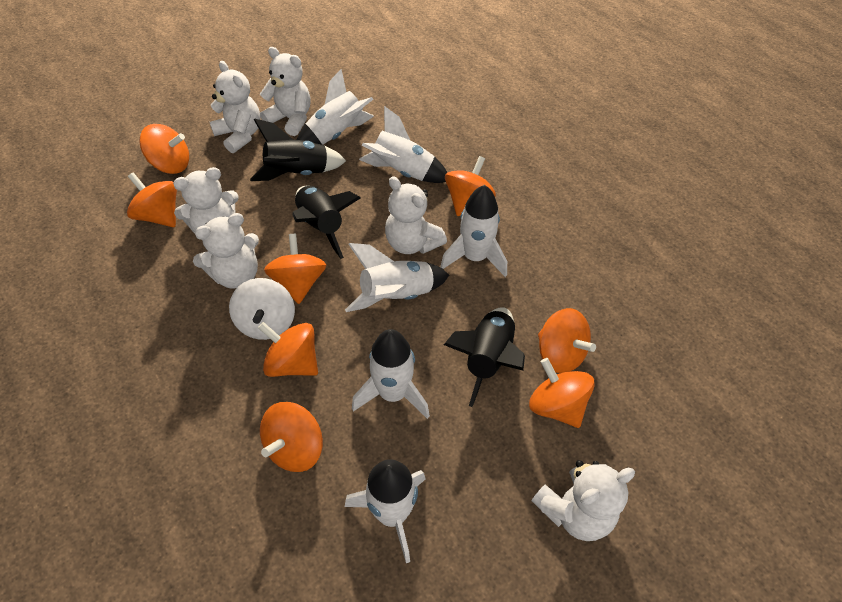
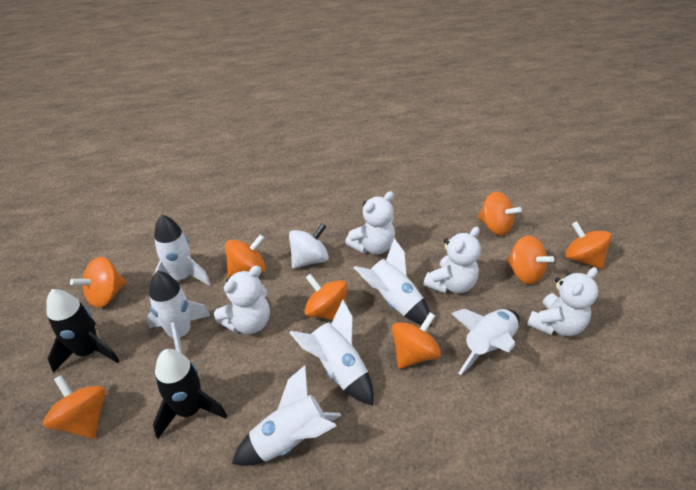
black rocket: 3 -> 2
white teddy bear: 6 -> 4

